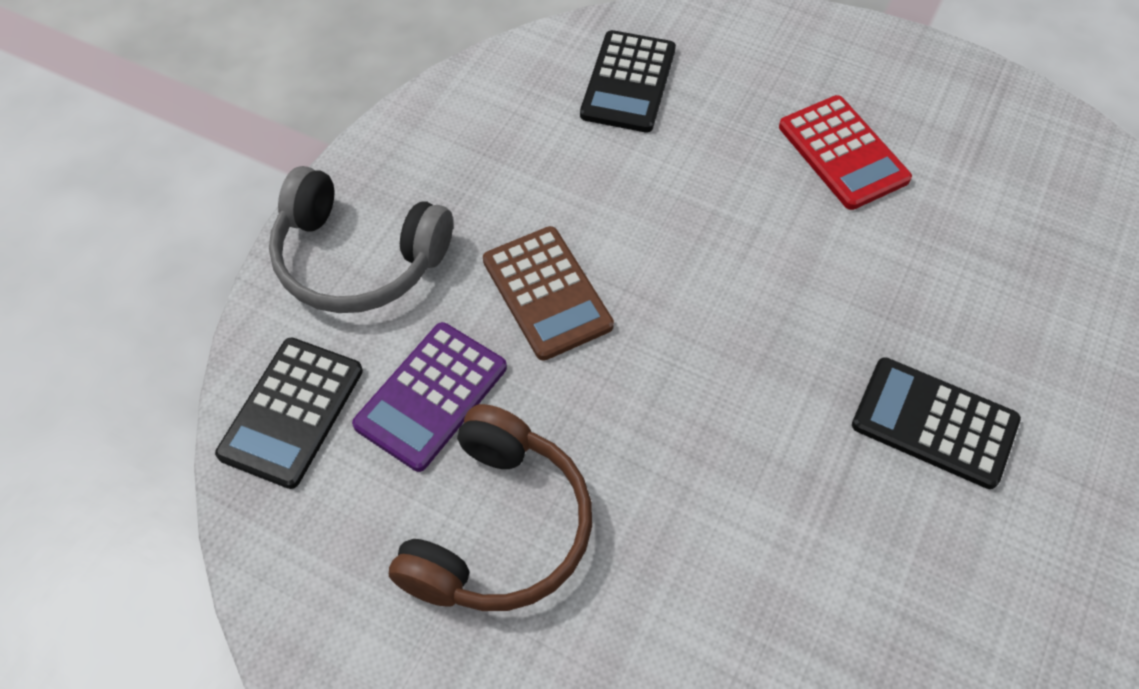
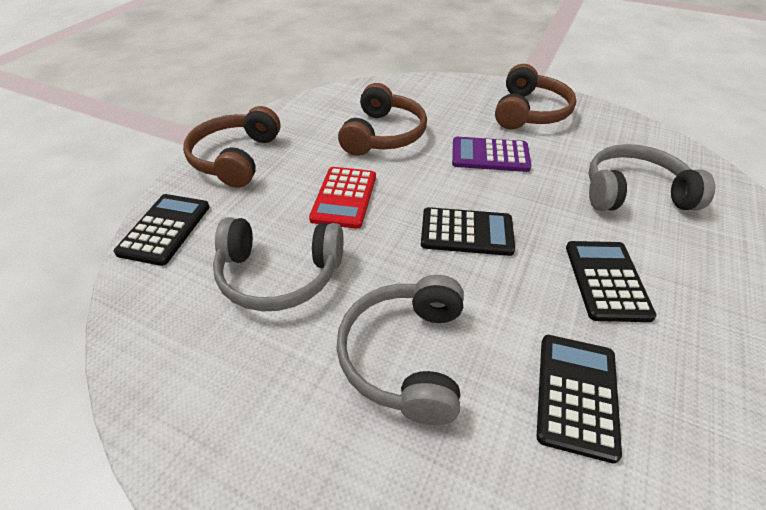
black calculator: 3 -> 4
brown calculator: 1 -> 0
brown headphones: 1 -> 3
grey headphones: 1 -> 3

